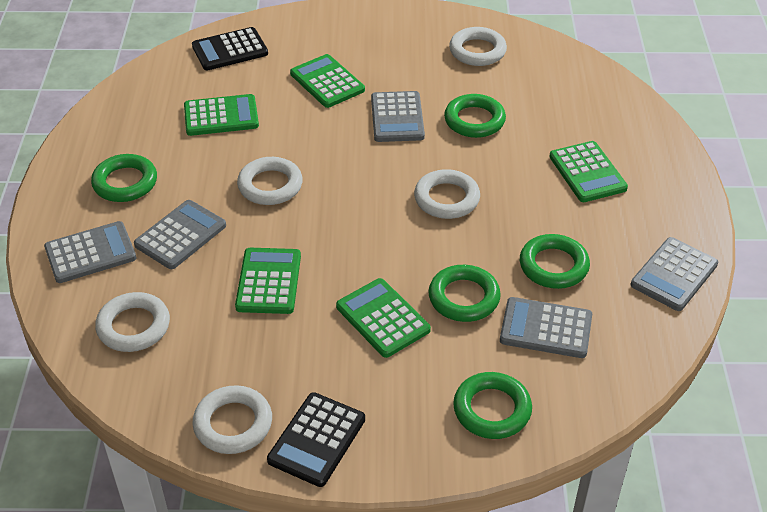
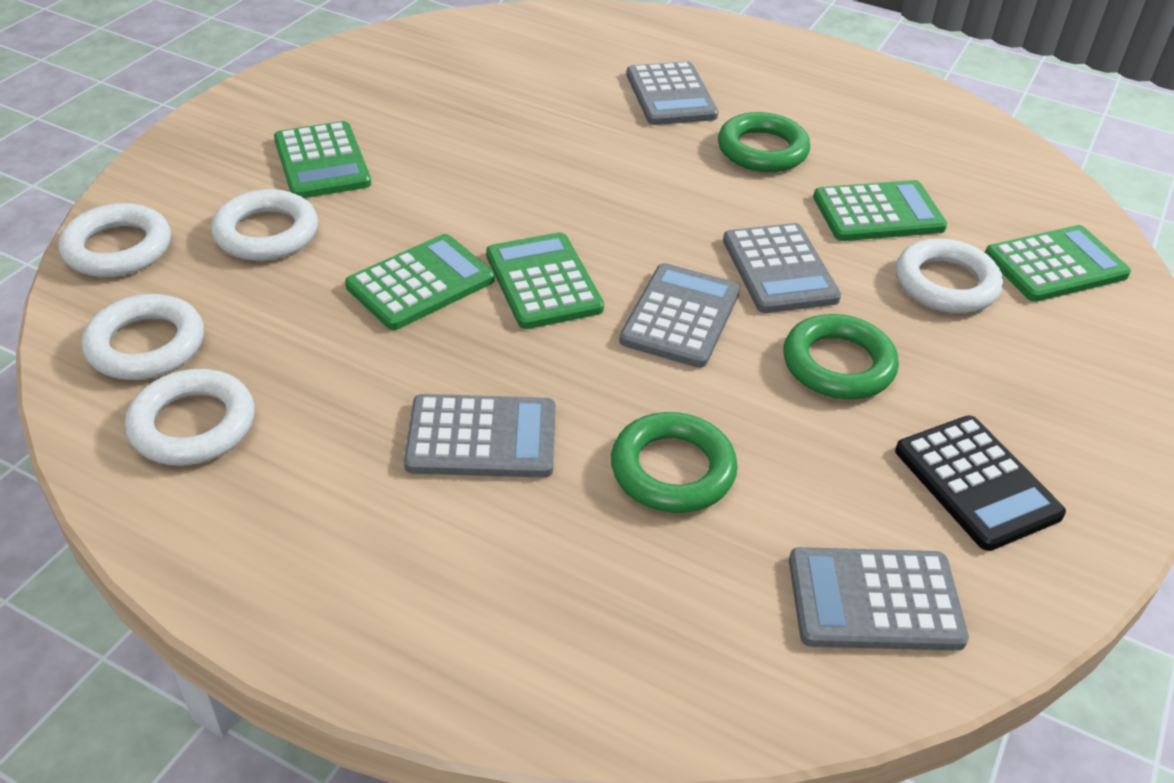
black calculator: 2 -> 1
green ring: 5 -> 3

